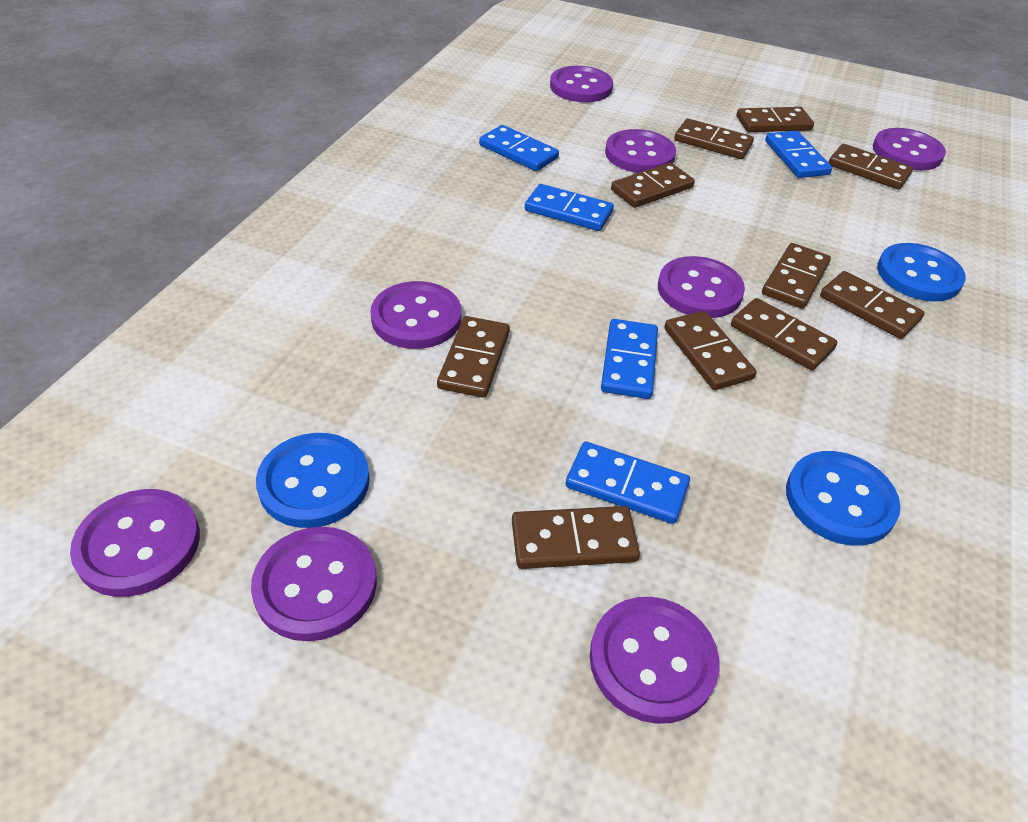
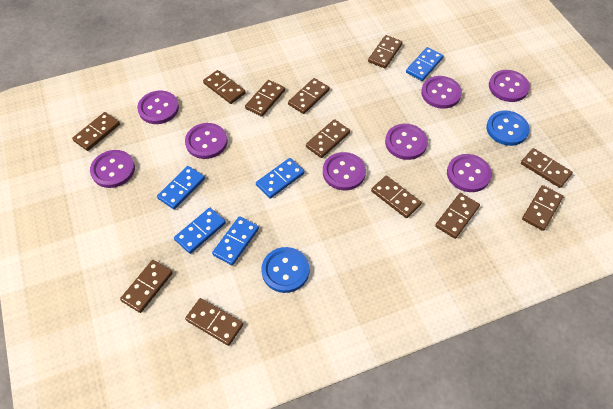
blue button: 3 -> 2
brown domino: 10 -> 12

